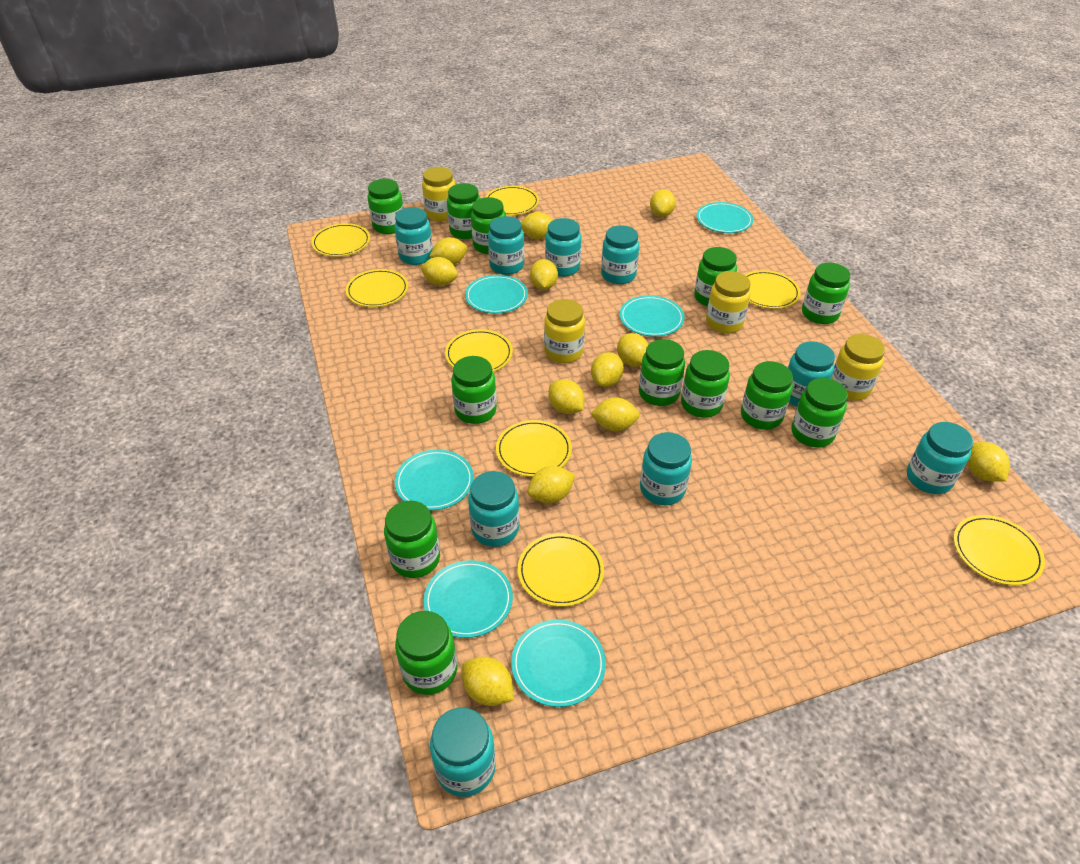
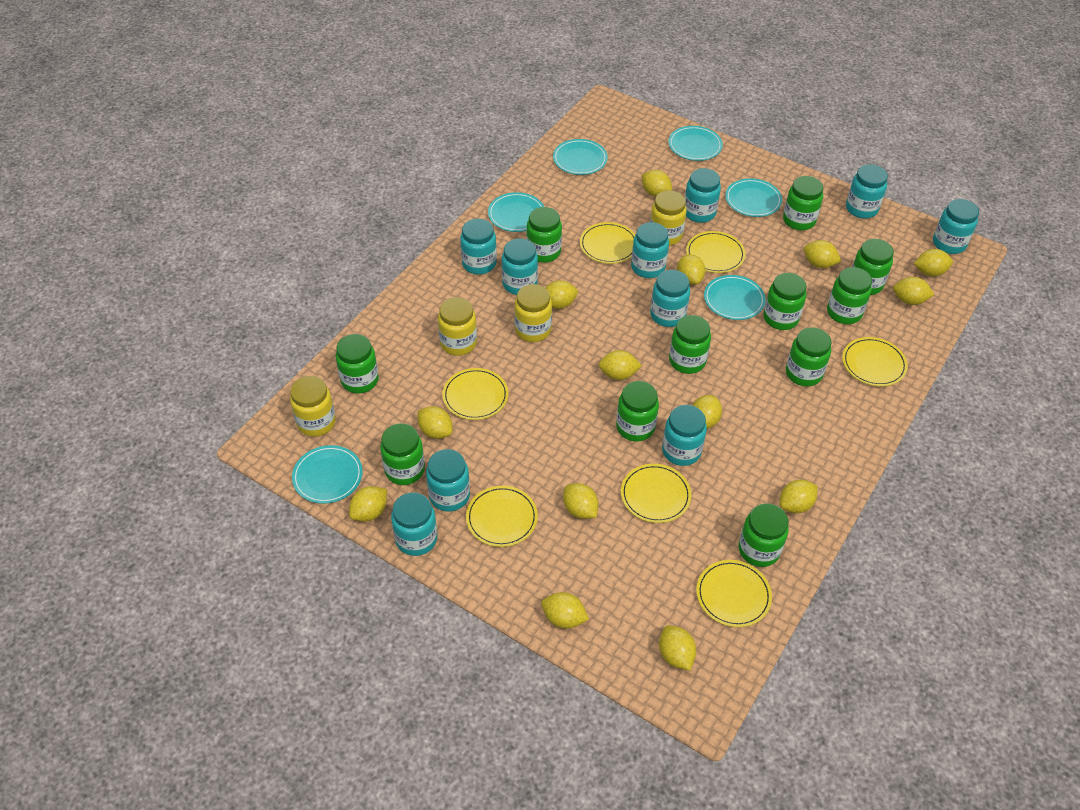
green jar: 12 -> 11
turquoise jar: 9 -> 10
yellow lemon: 12 -> 14
yellow plate: 8 -> 7

